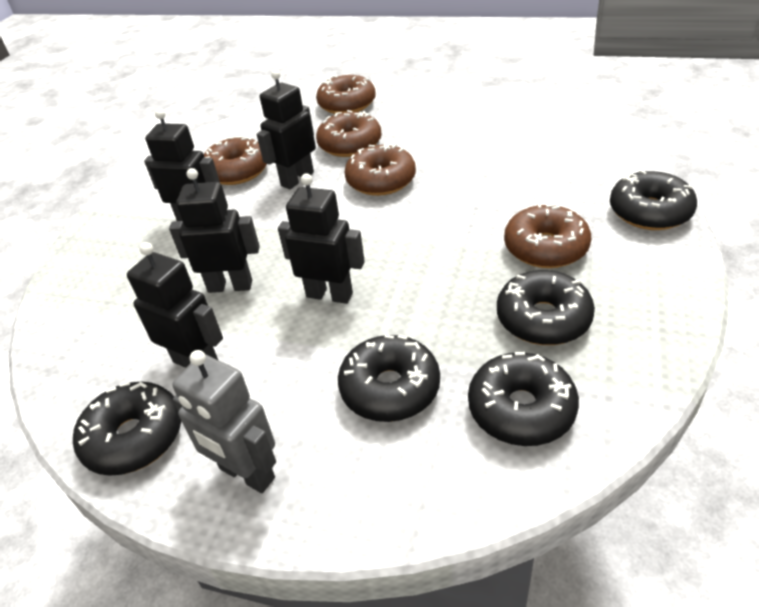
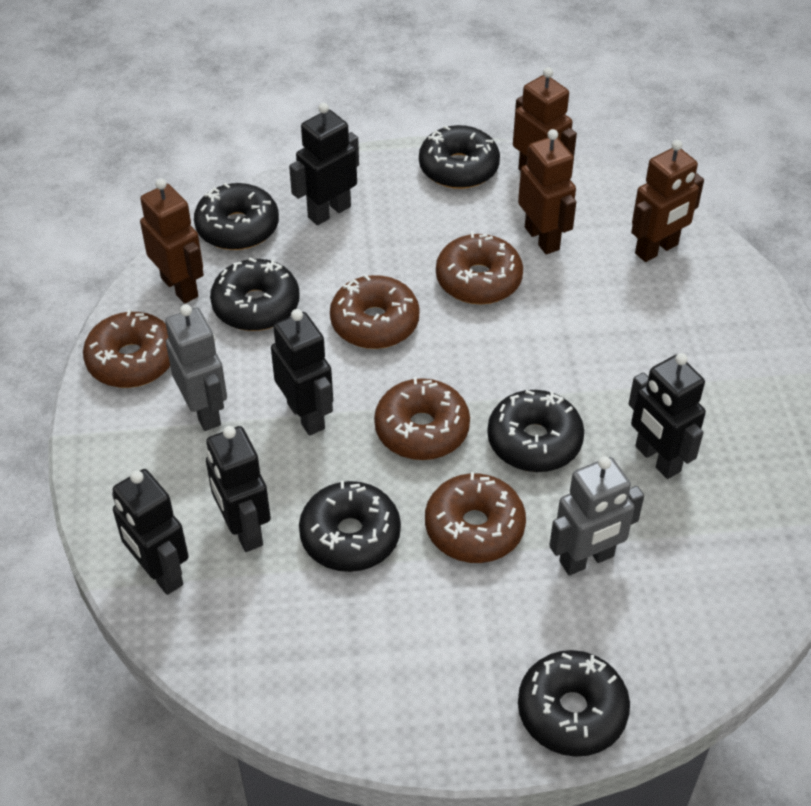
black donut: 5 -> 6
brown robot: 0 -> 4
grey robot: 1 -> 2

